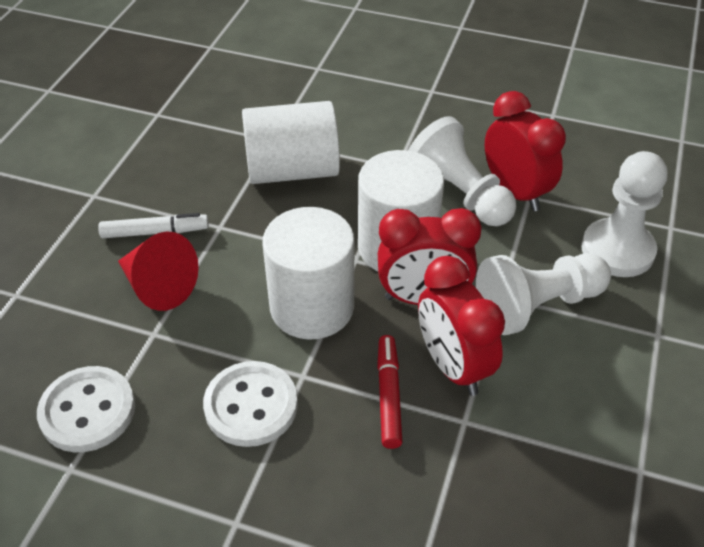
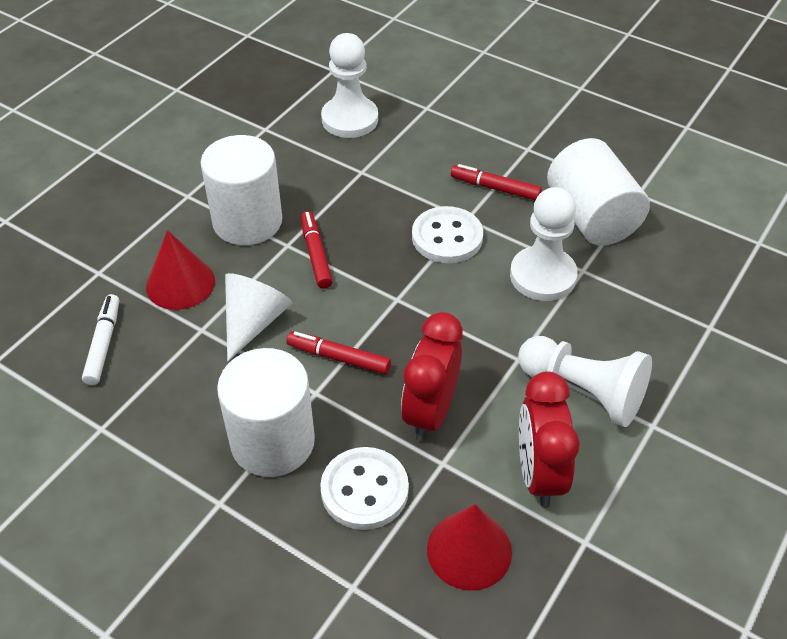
red clock: 3 -> 2
red cone: 1 -> 2
red marker: 1 -> 3
white cone: 0 -> 1

